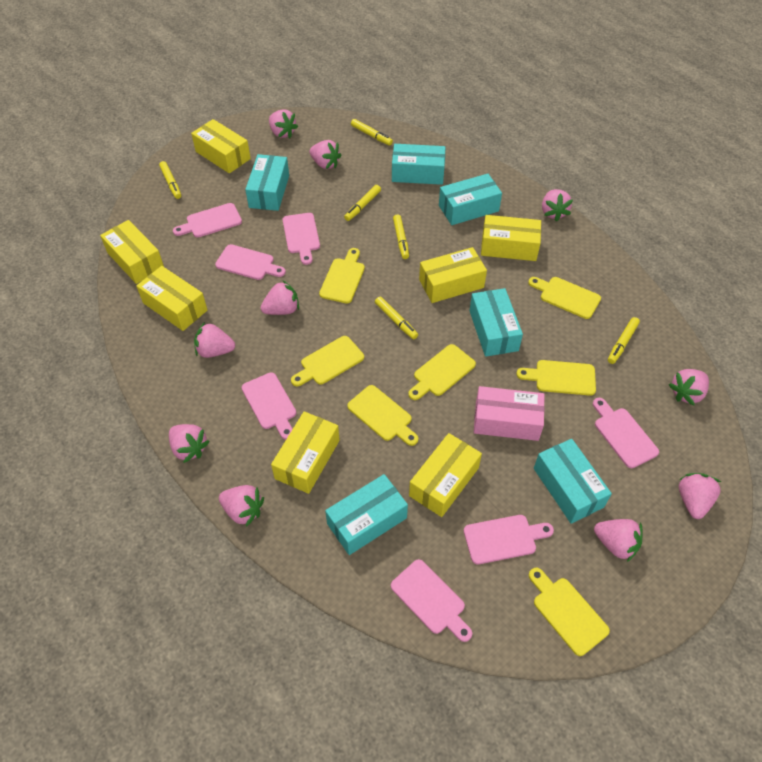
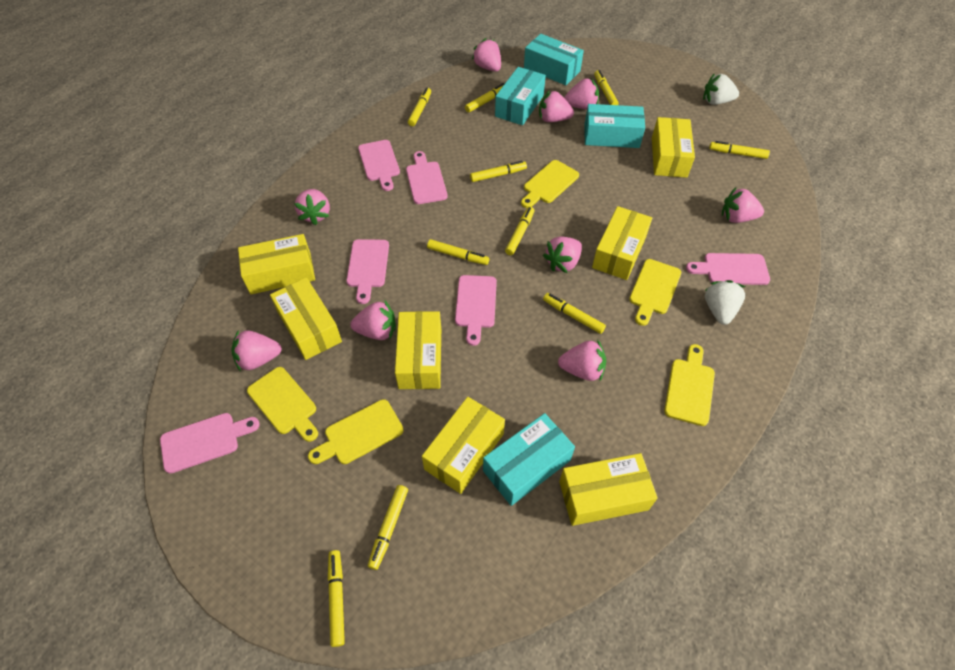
pink box: 1 -> 0
pink cutting board: 7 -> 6
pink strawberry: 10 -> 9
turquoise box: 6 -> 4
white strawberry: 0 -> 2
yellow cutting board: 7 -> 5
yellow marker: 6 -> 10

